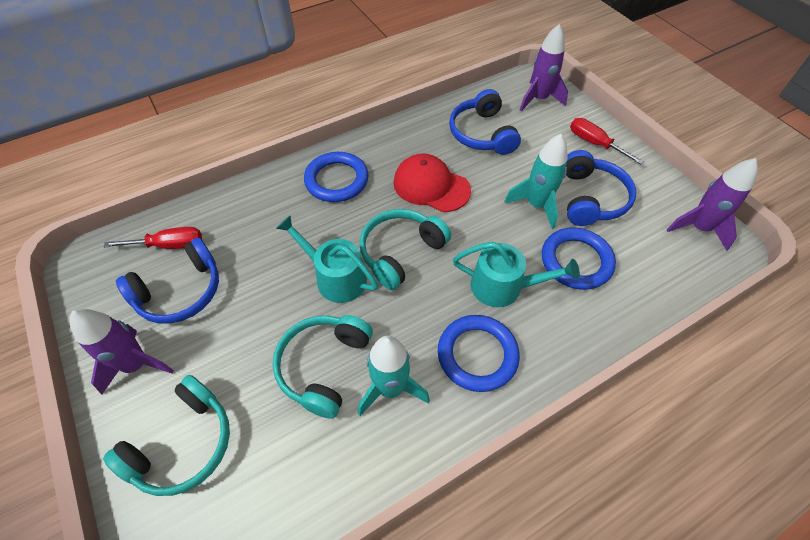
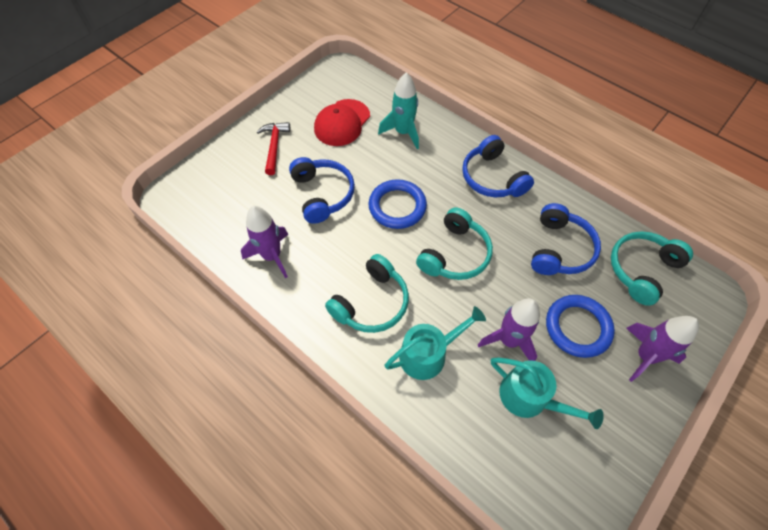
blue ring: 3 -> 2
red hammer: 0 -> 1
red screwdriver: 2 -> 0
turquoise rocket: 2 -> 1

